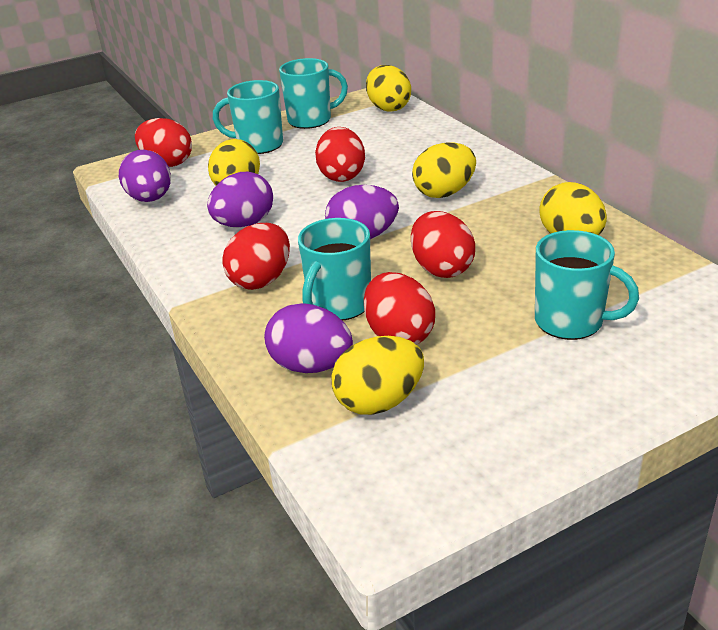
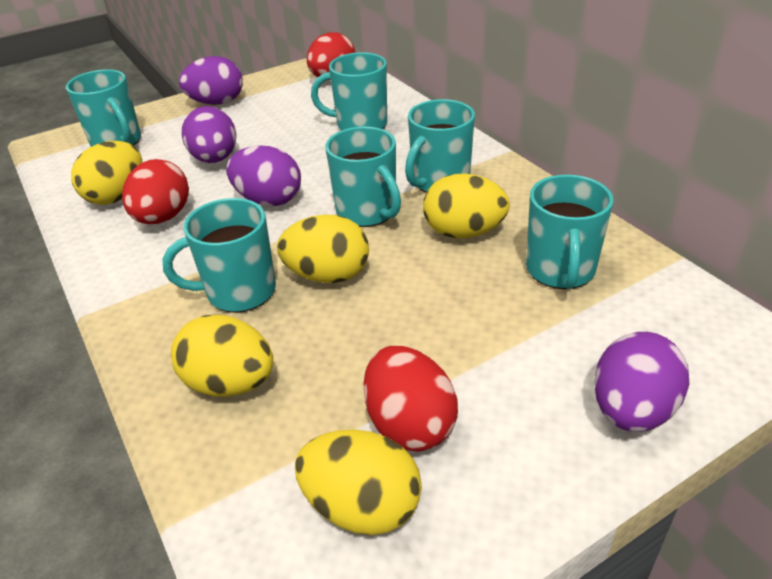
red egg: 5 -> 3
turquoise mug: 4 -> 6

